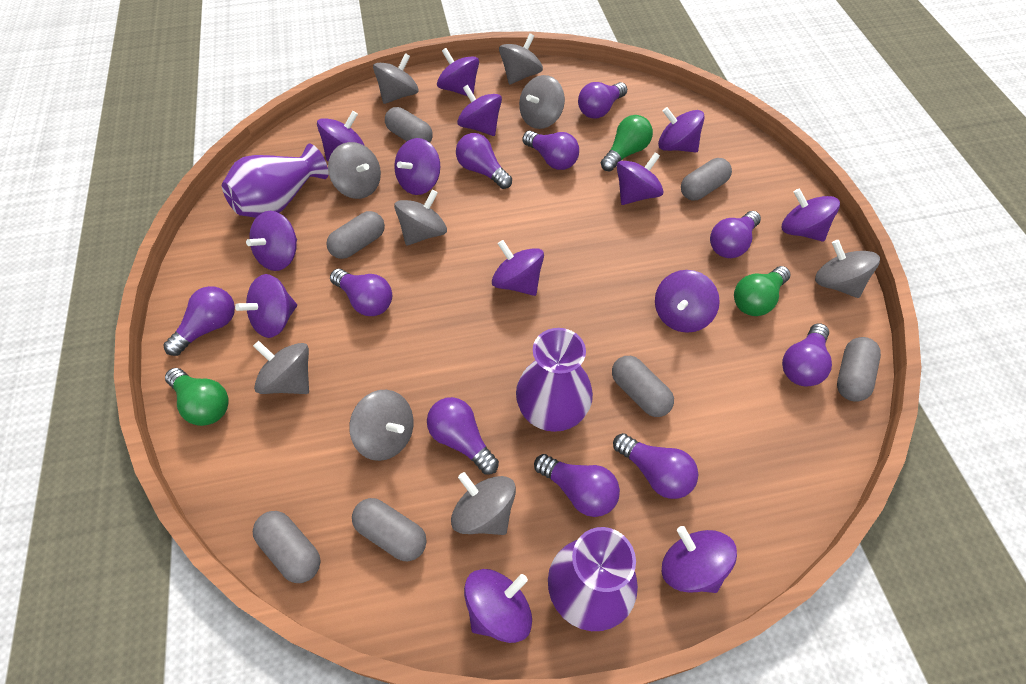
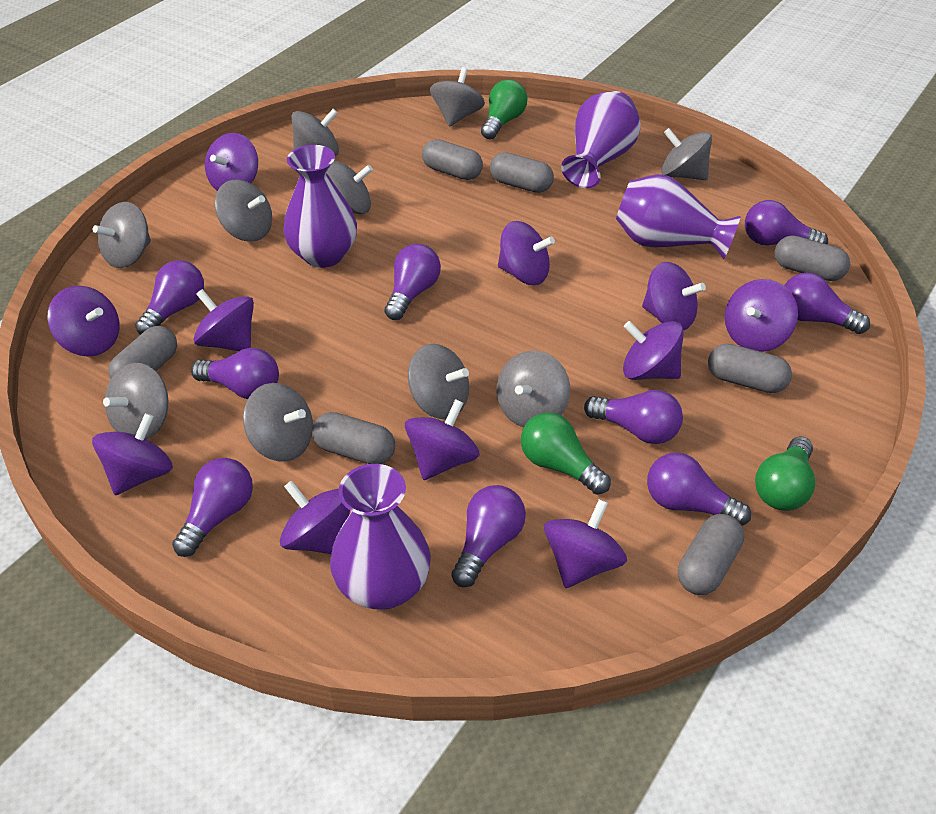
grey spinning top: 9 -> 10
purple light bulb: 10 -> 9
purple spinning top: 13 -> 11
purple vase: 3 -> 4

